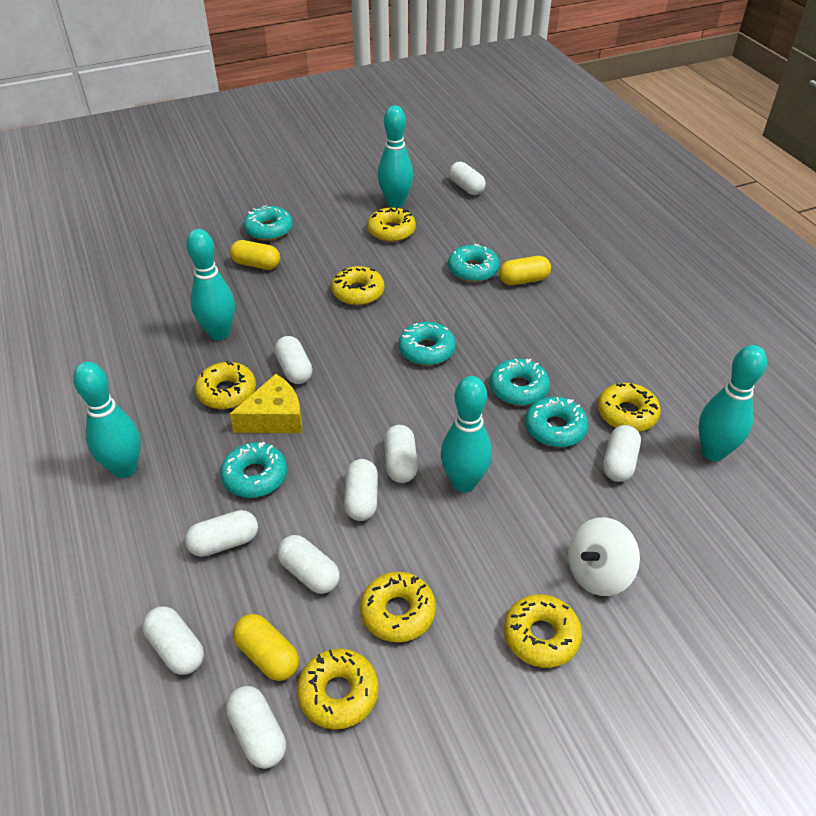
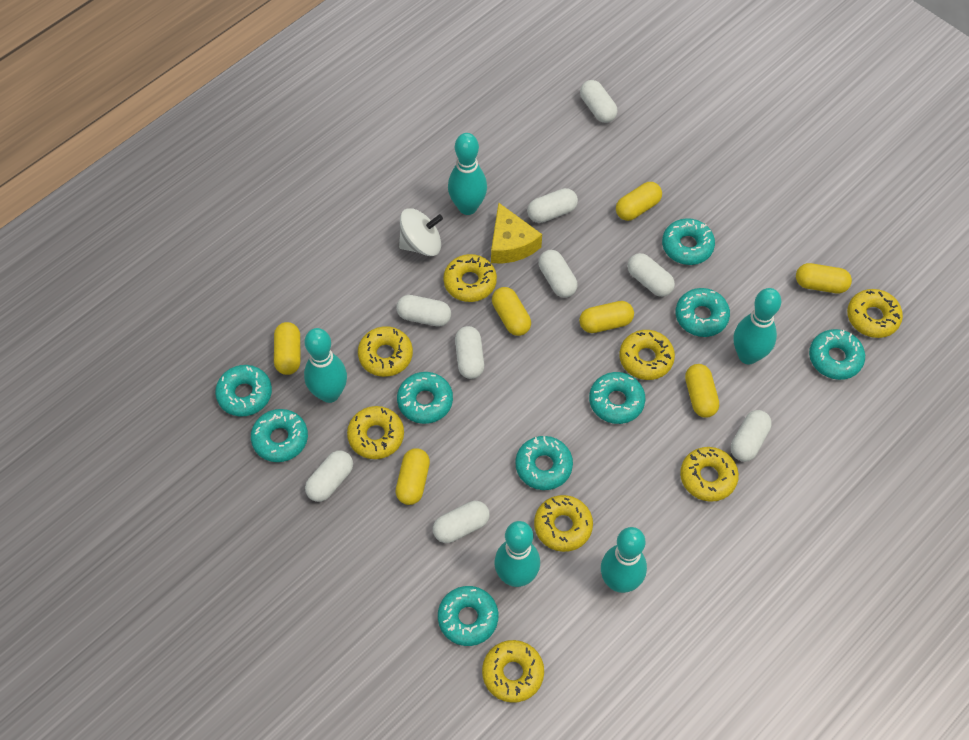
turquoise donut: 6 -> 9
yellow capsule: 3 -> 7
yellow donut: 7 -> 8

